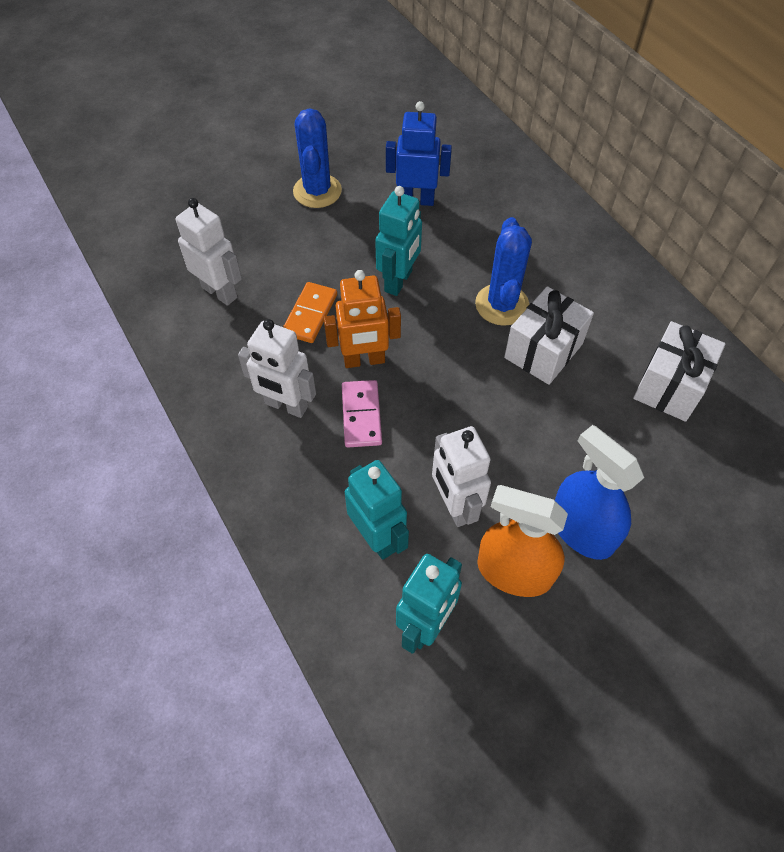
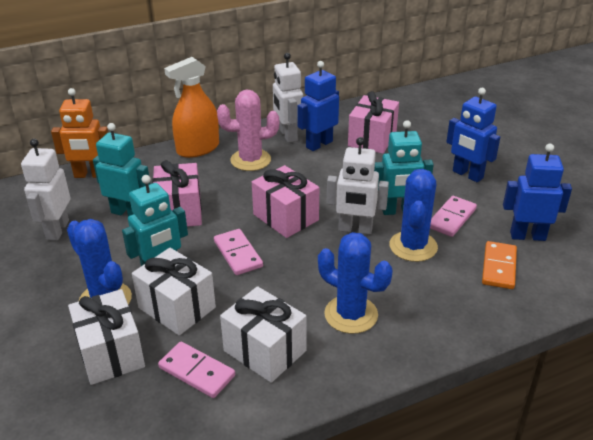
blue cactus: 2 -> 3
blue robot: 1 -> 3
blue spray bottle: 1 -> 0
pink cactus: 0 -> 1
pink domino: 1 -> 3
pink gift: 0 -> 3
white gift: 2 -> 3

